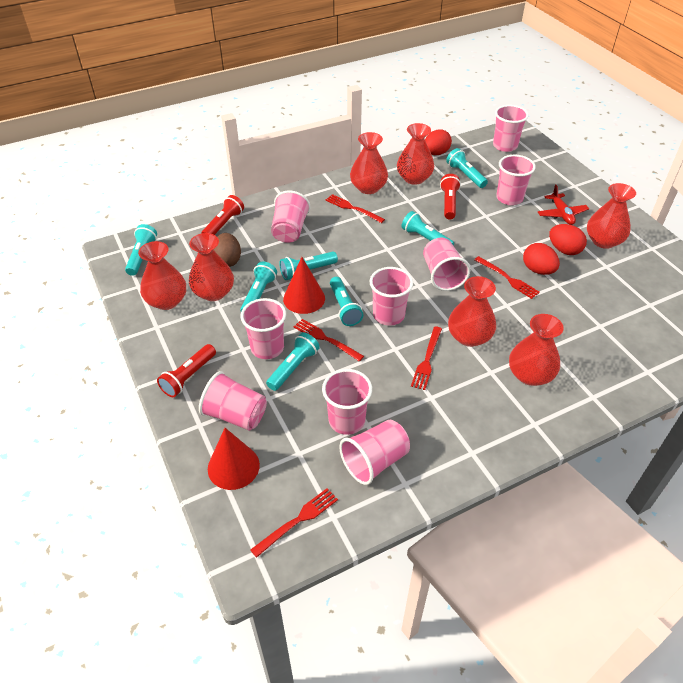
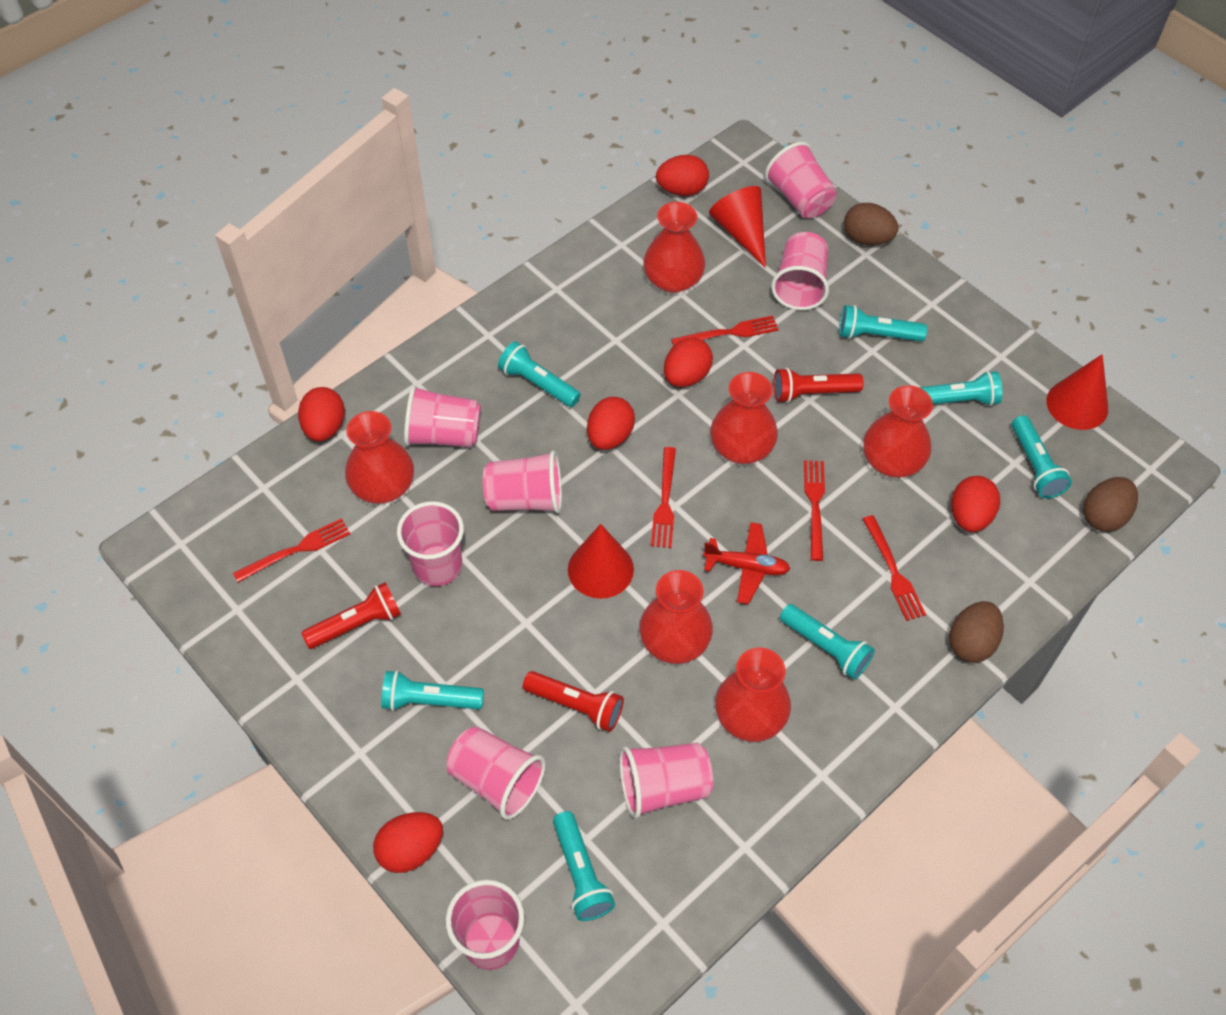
brown egg: 1 -> 3
pink cup: 9 -> 8
red cone: 2 -> 3
red egg: 3 -> 6
red vase: 7 -> 6

